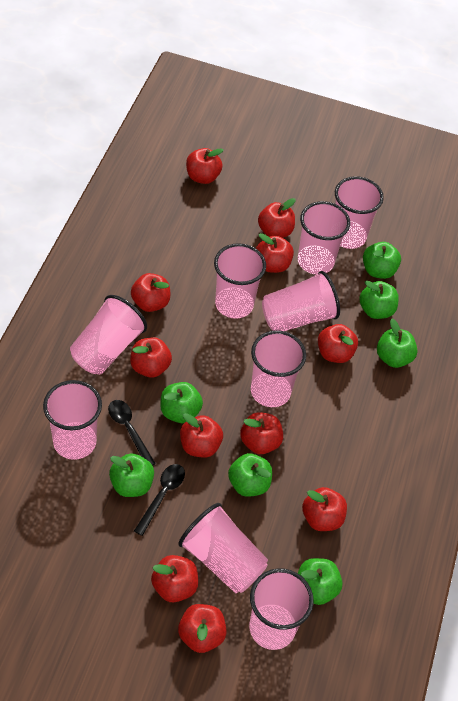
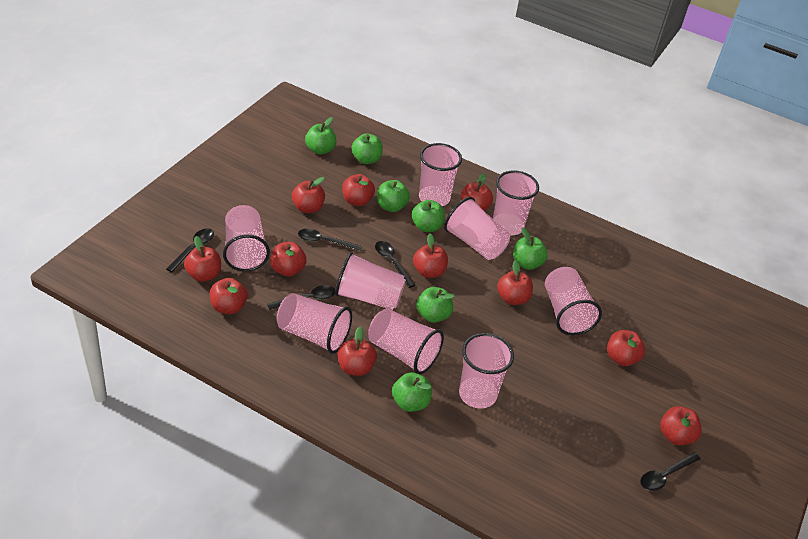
black spoon: 2 -> 5

